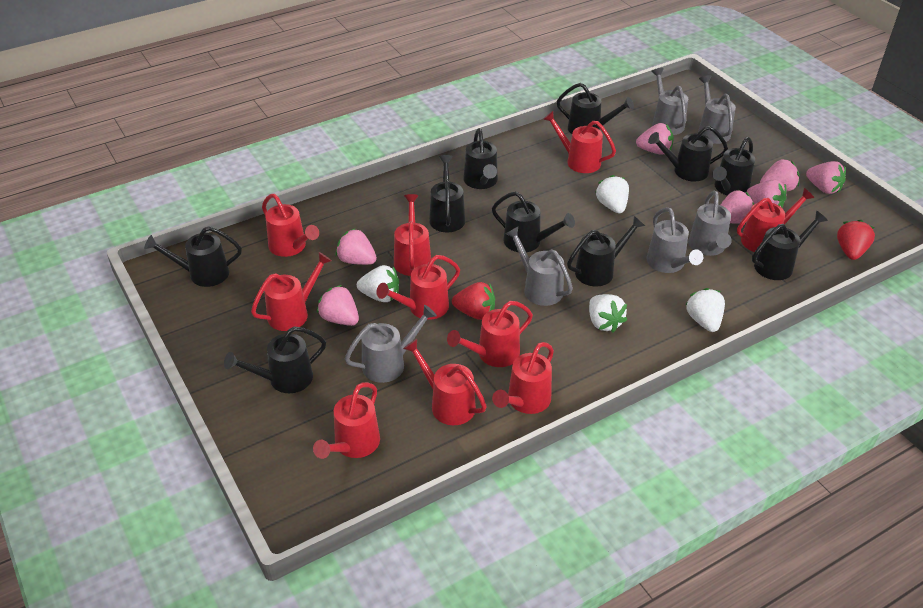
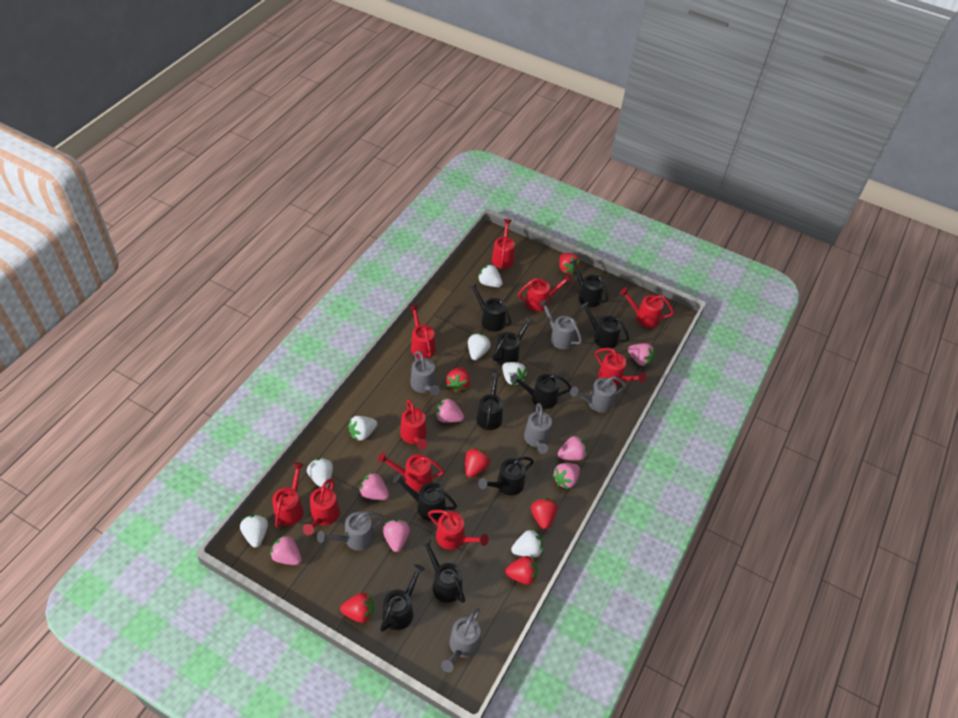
red strawberry: 2 -> 6
white strawberry: 4 -> 7

